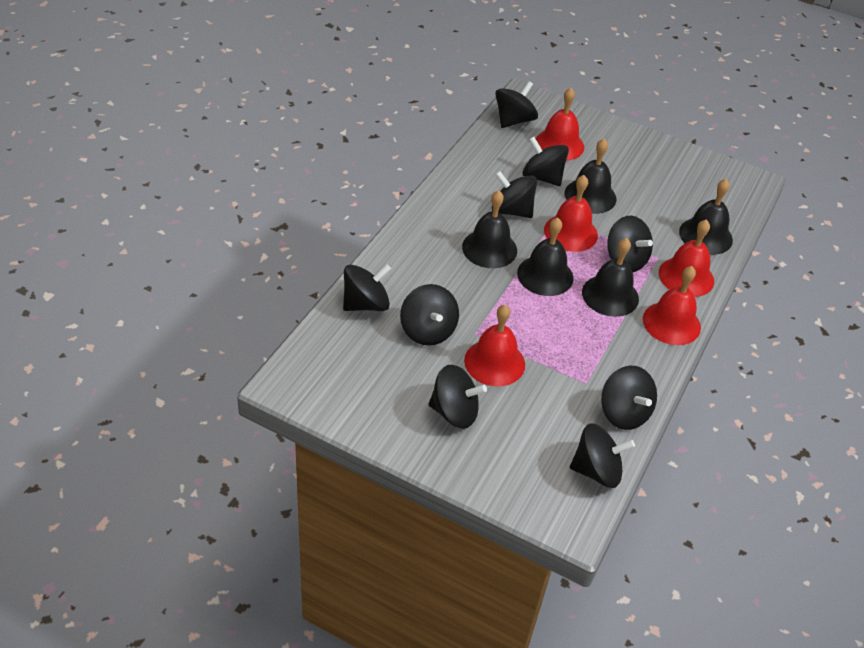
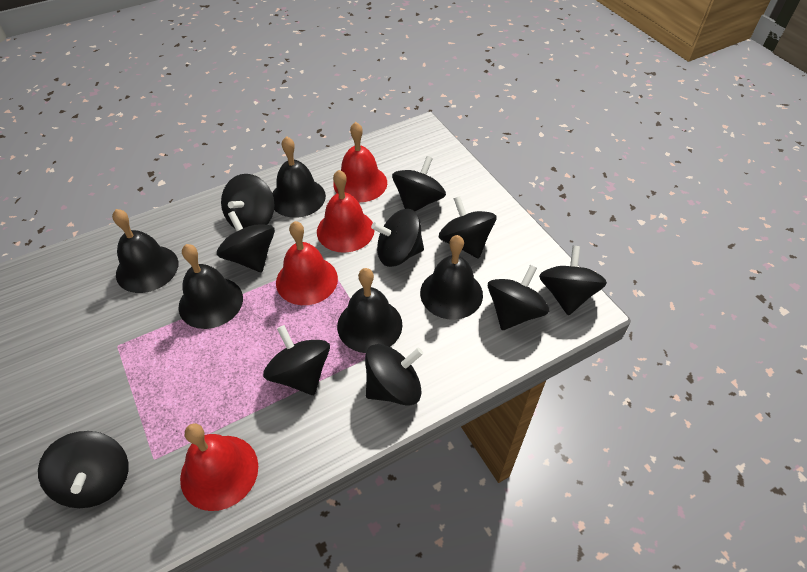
black spinning top: 9 -> 10
red bell: 5 -> 4

